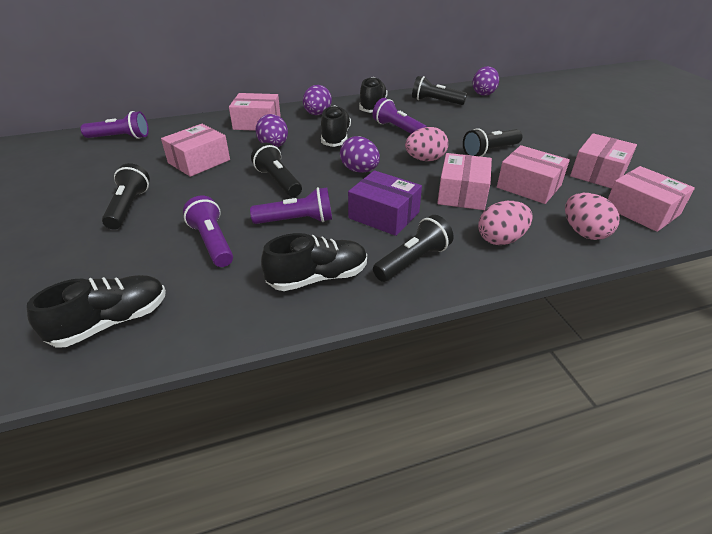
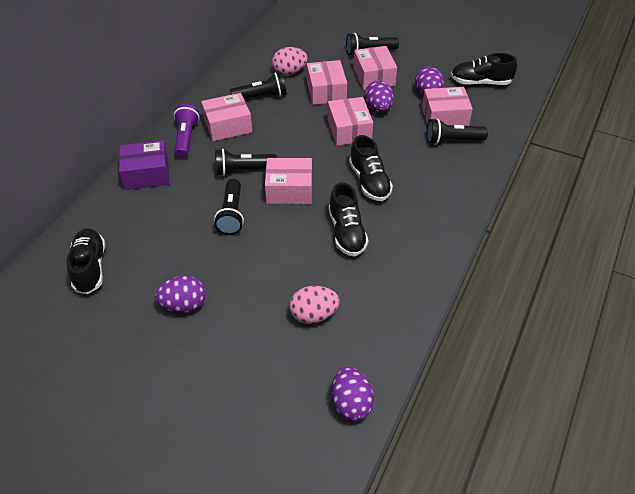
pink egg: 3 -> 2
purple flashlight: 4 -> 1

